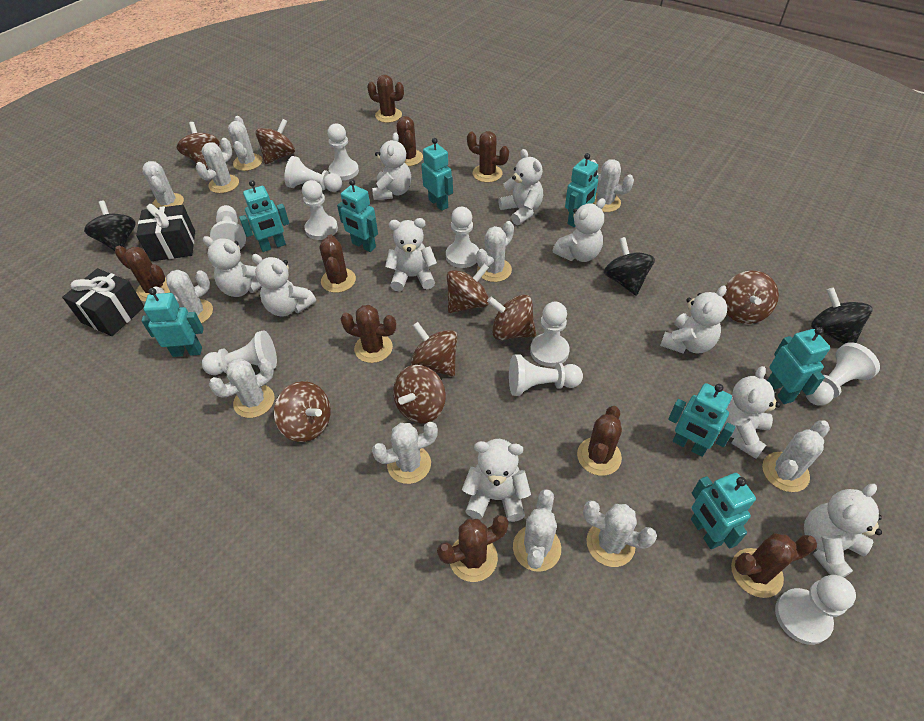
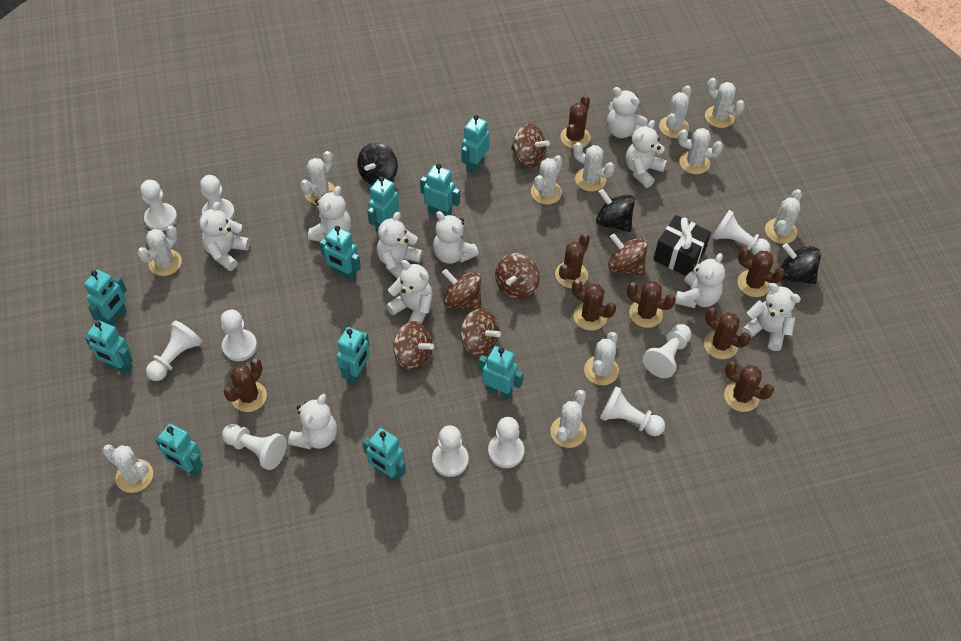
black gift: 2 -> 1
brown cactus: 9 -> 8
brown spinning top: 8 -> 6
turquoise robot: 8 -> 10

